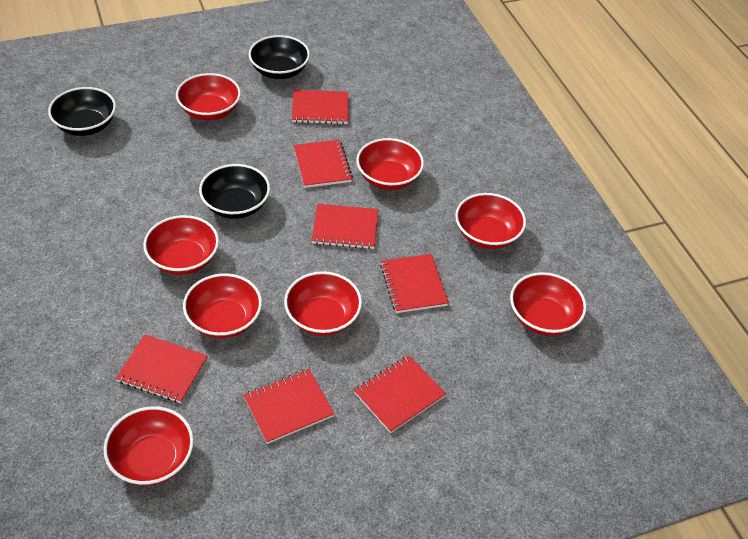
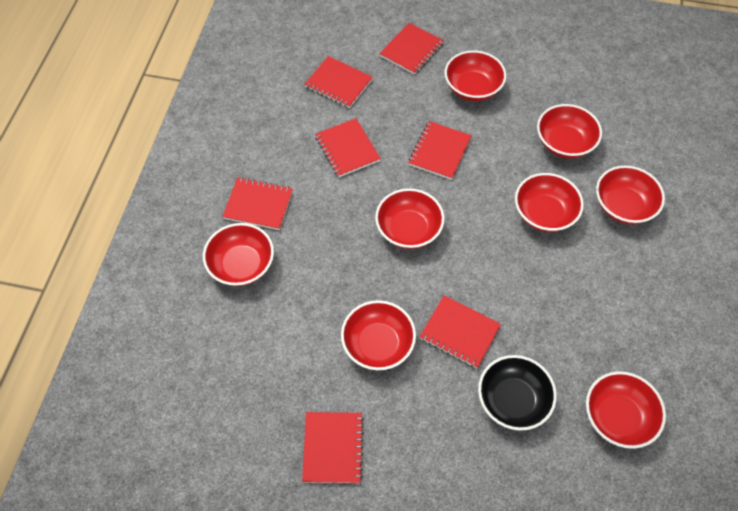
black bowl: 3 -> 1

